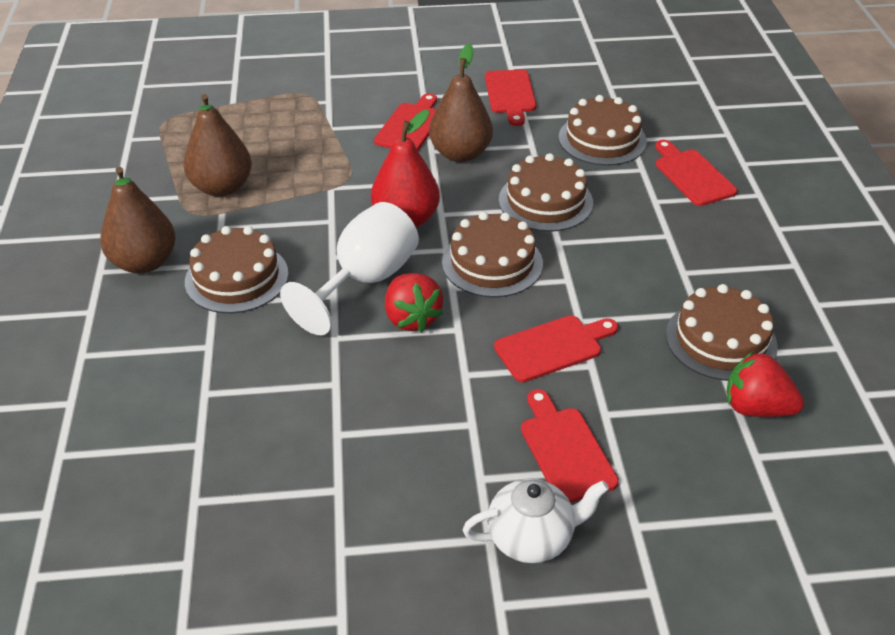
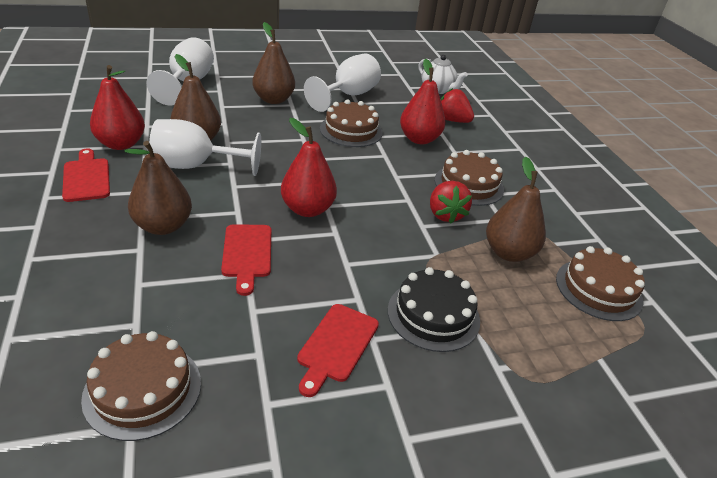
black cake: 0 -> 1
brown cake: 5 -> 4
brown pear: 3 -> 4
red cutting board: 5 -> 3
red pear: 1 -> 3
white goblet: 1 -> 3

